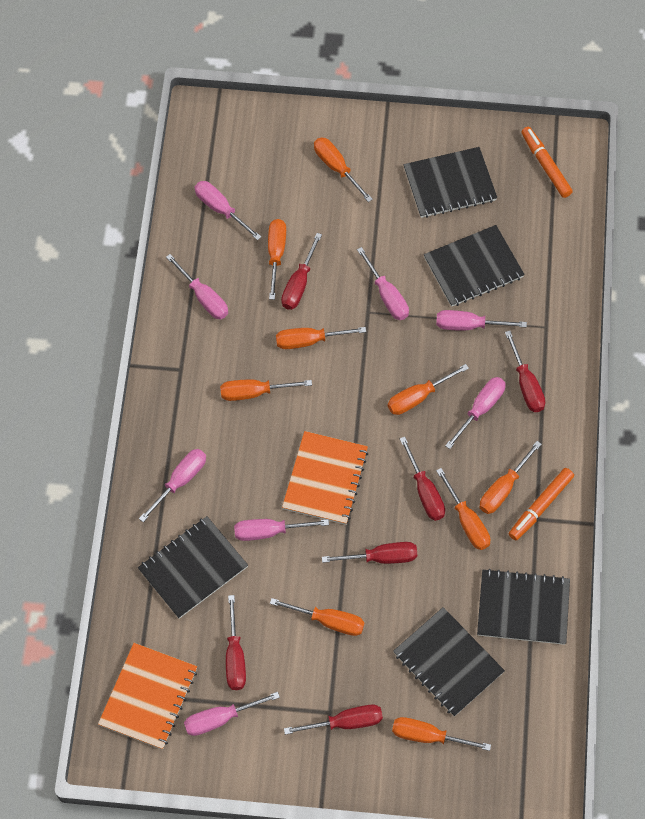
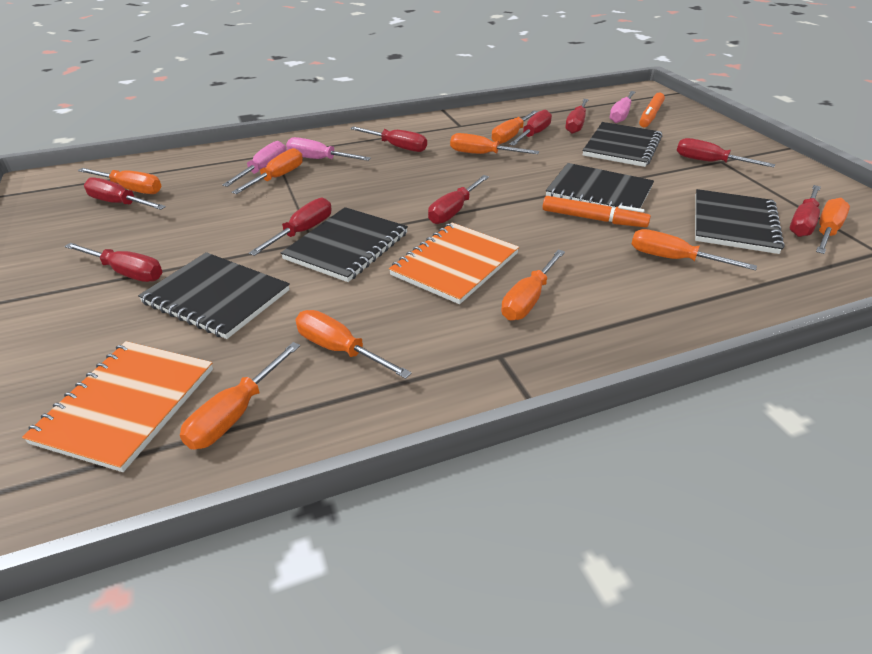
pink screwdriver: 8 -> 3
red screwdriver: 6 -> 9

